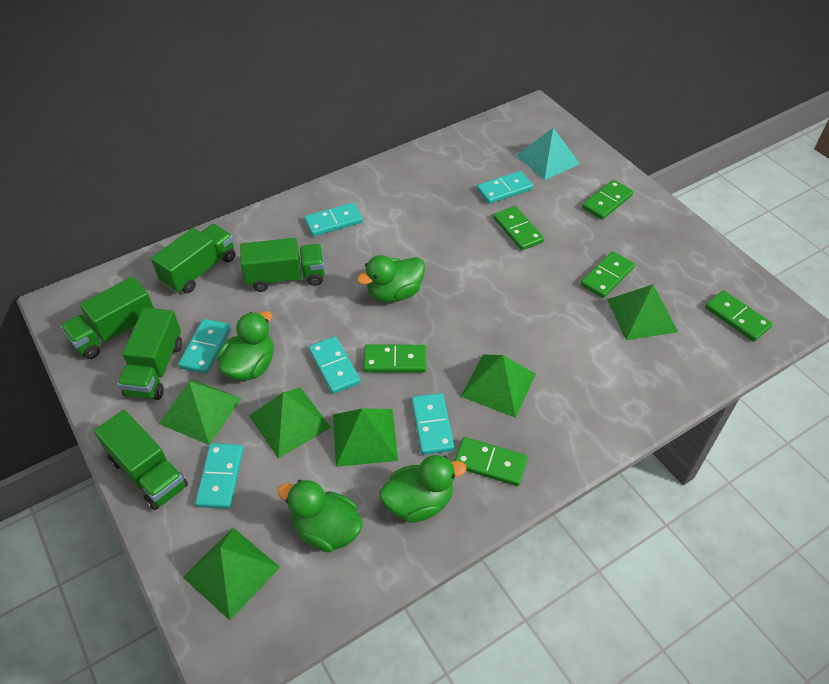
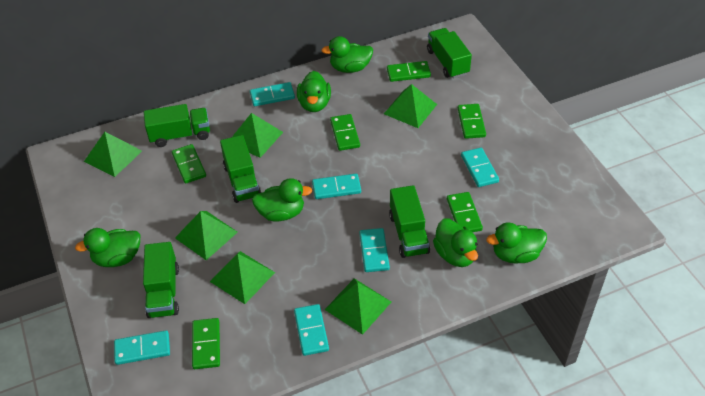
green duck: 4 -> 6
turquoise pyramid: 1 -> 0

